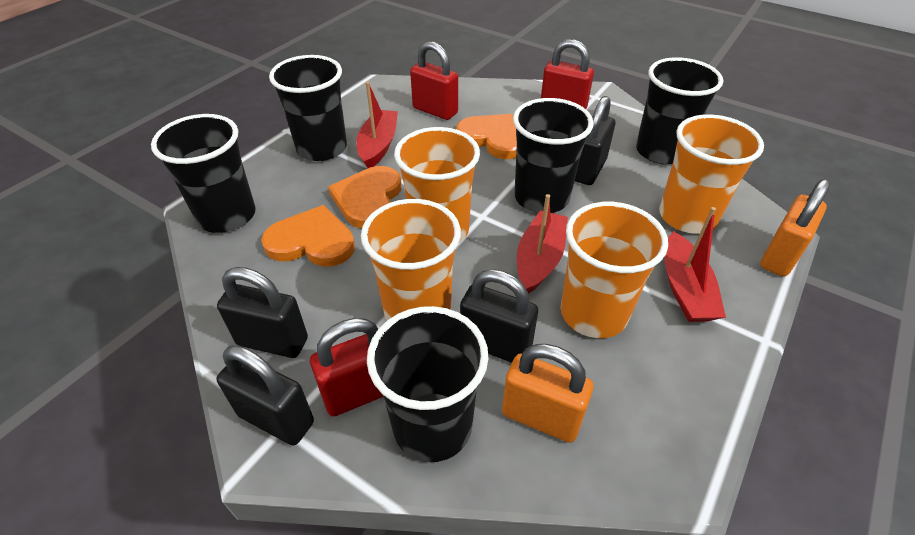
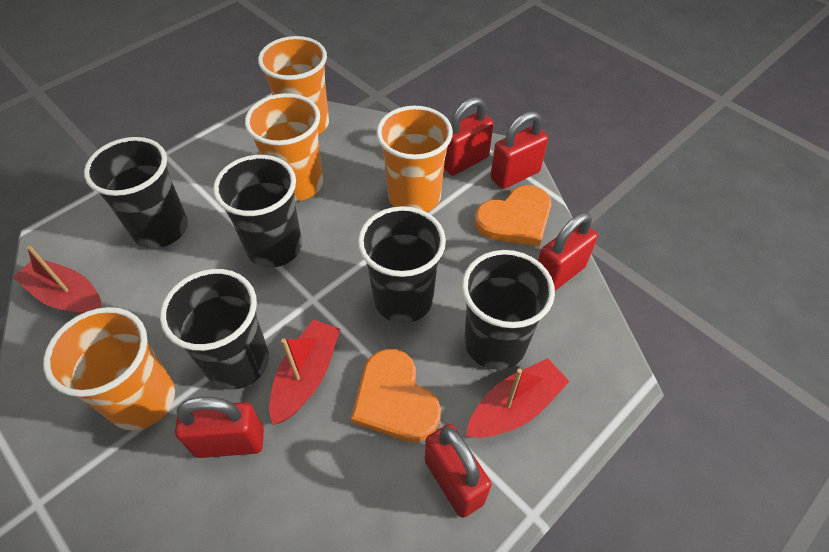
black padlock: 4 -> 0
orange heart: 3 -> 2
orange padlock: 2 -> 0
red padlock: 3 -> 5

